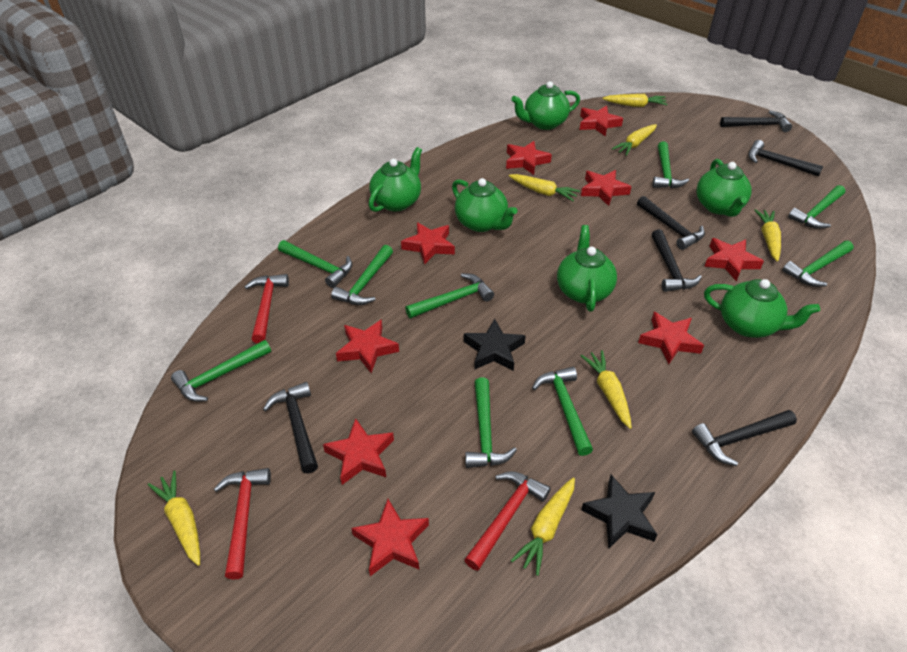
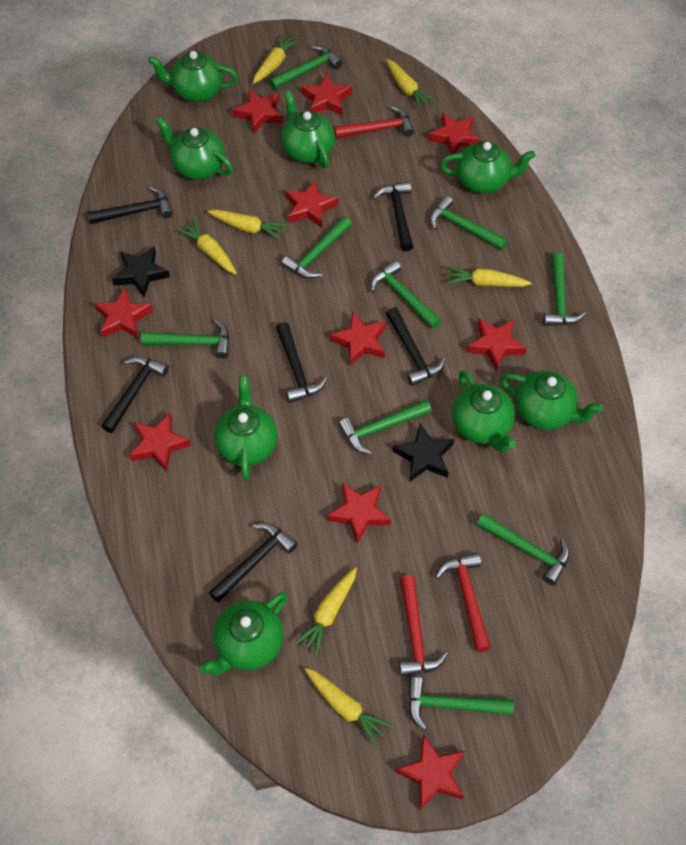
green teapot: 6 -> 8
red star: 9 -> 10

